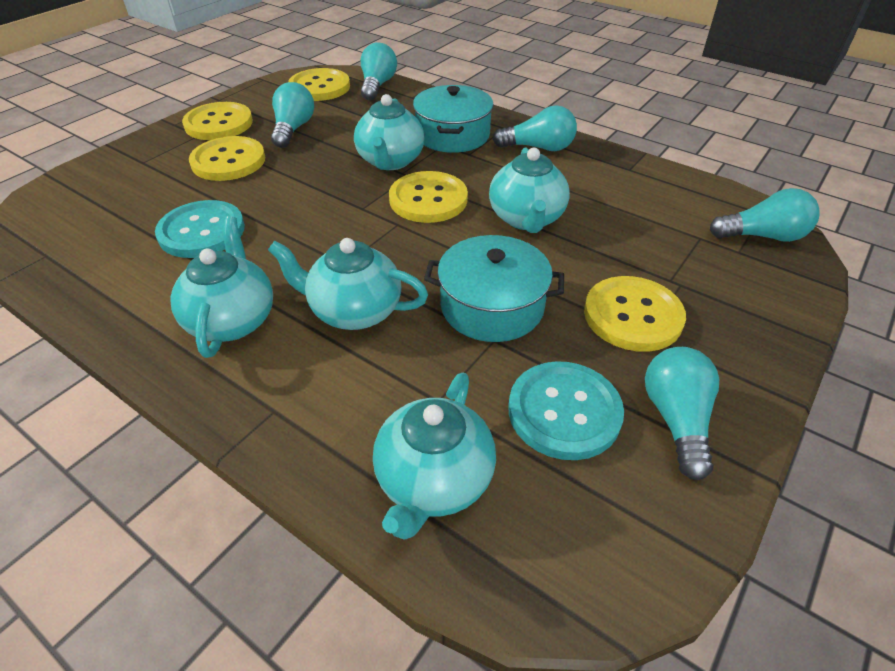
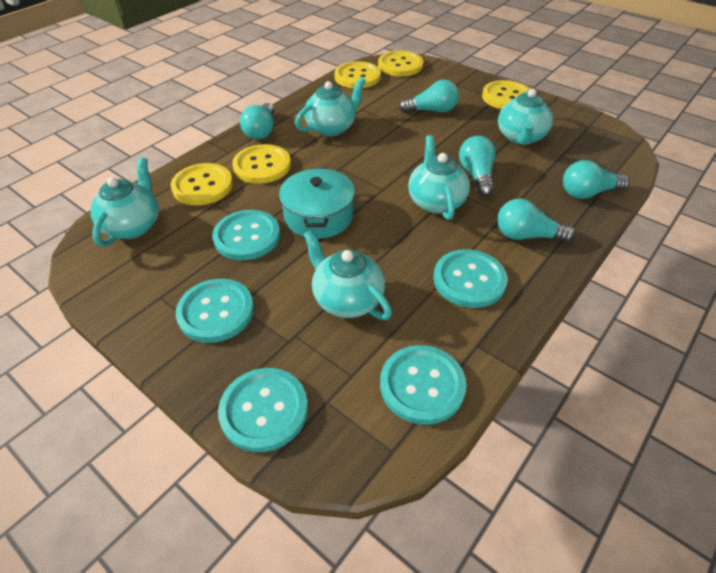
turquoise button: 2 -> 5
turquoise pot: 2 -> 1

